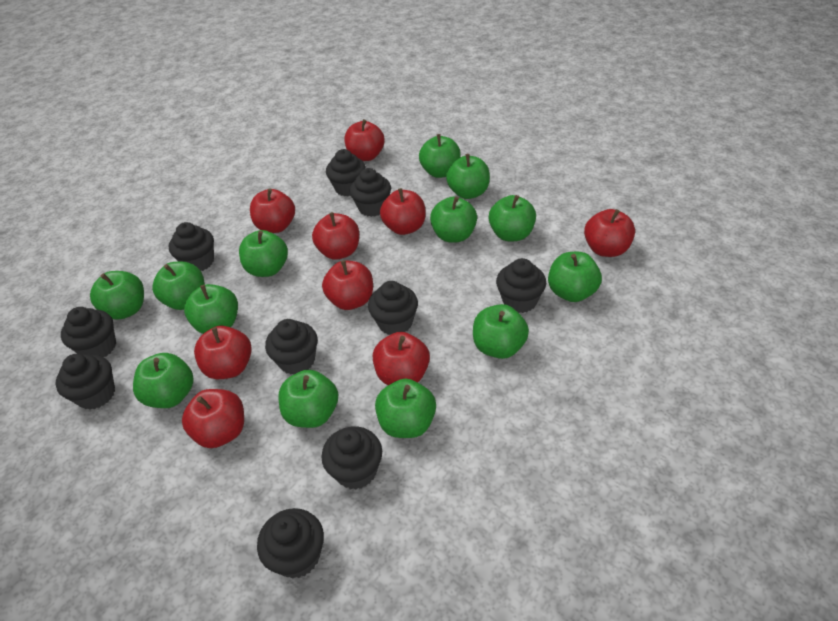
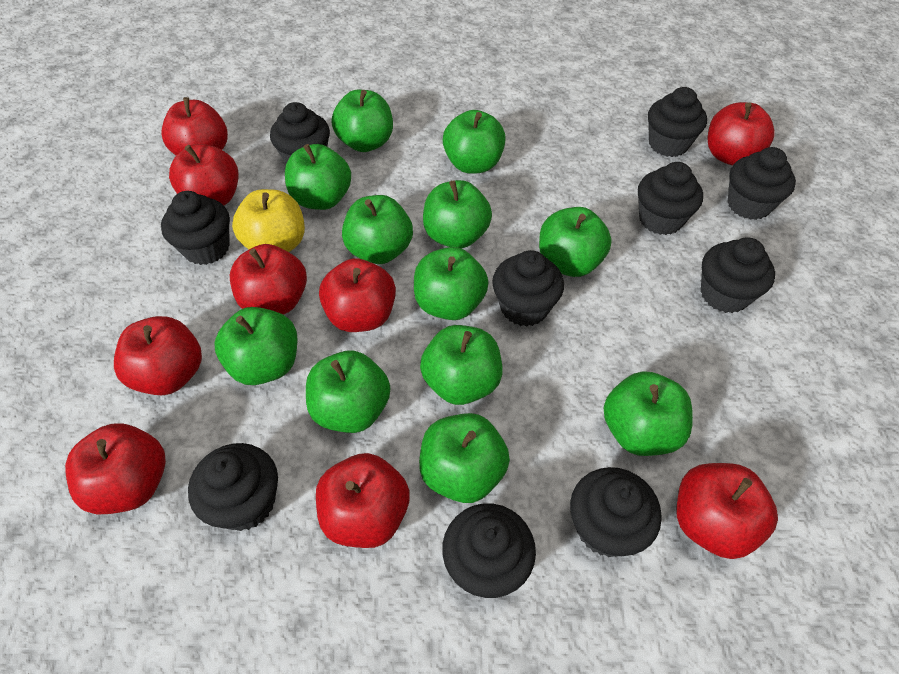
green apple: 13 -> 12
yellow apple: 0 -> 1

